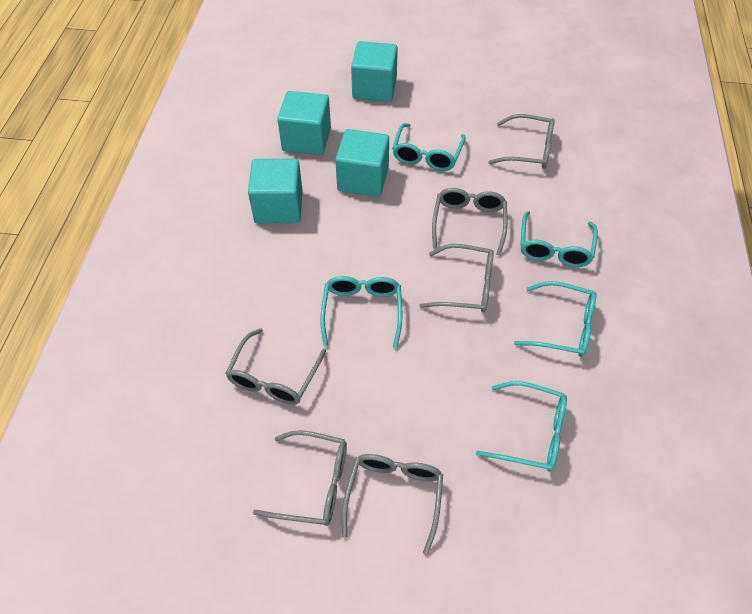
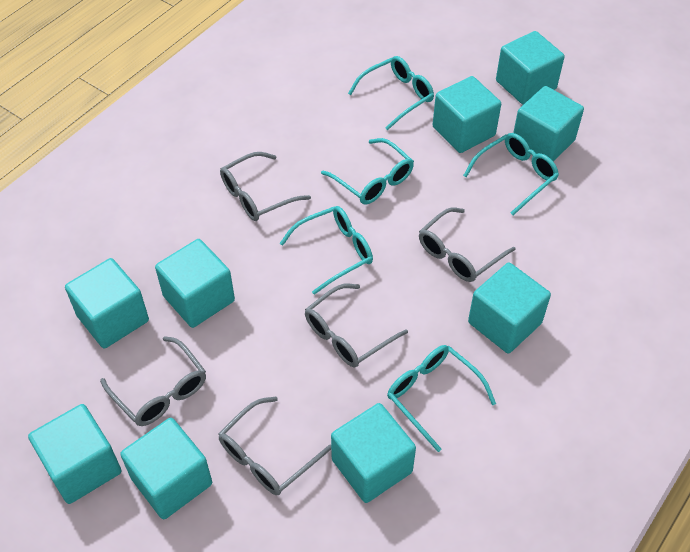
grey glasses: 6 -> 5
turquoise cube: 4 -> 9

